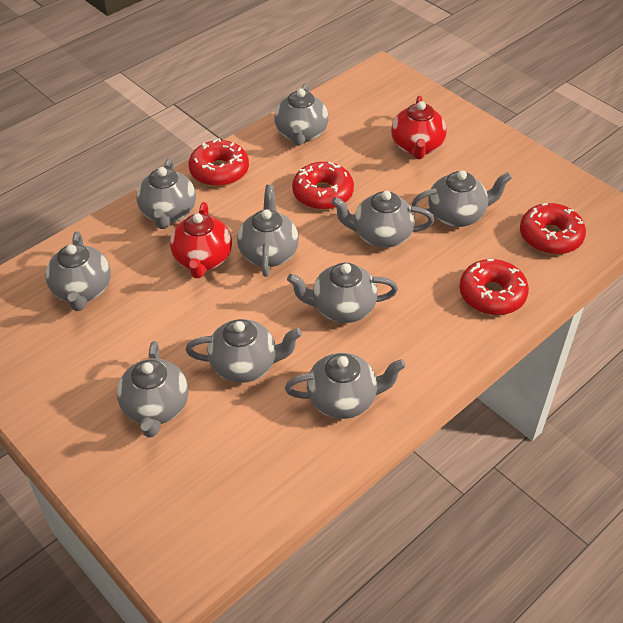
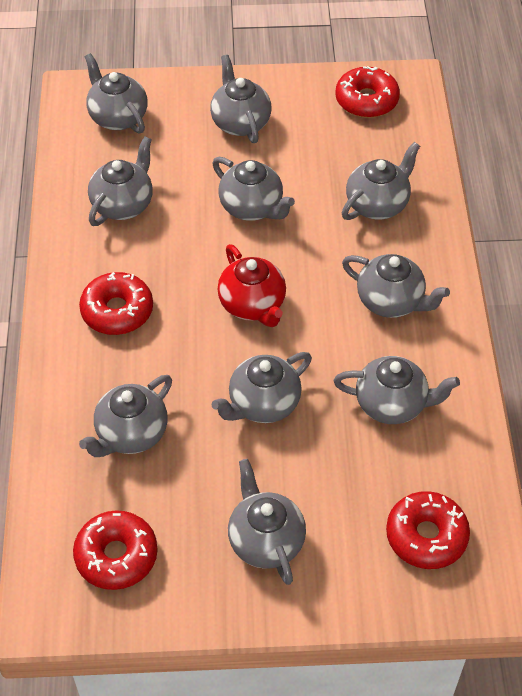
red teapot: 2 -> 1

